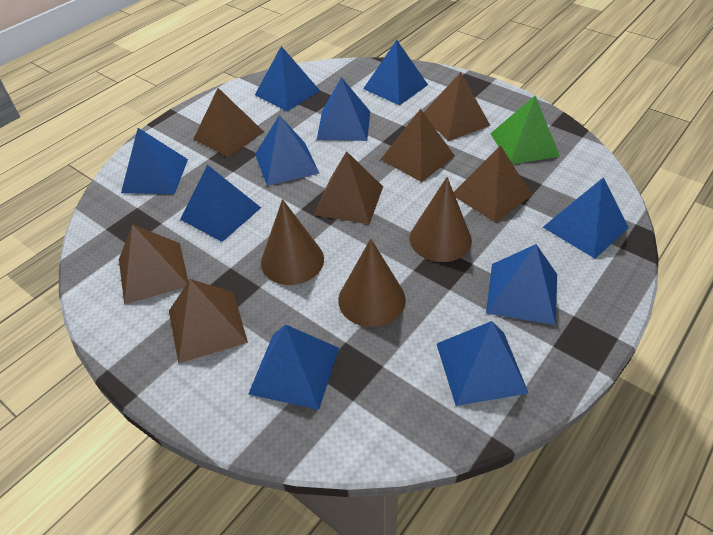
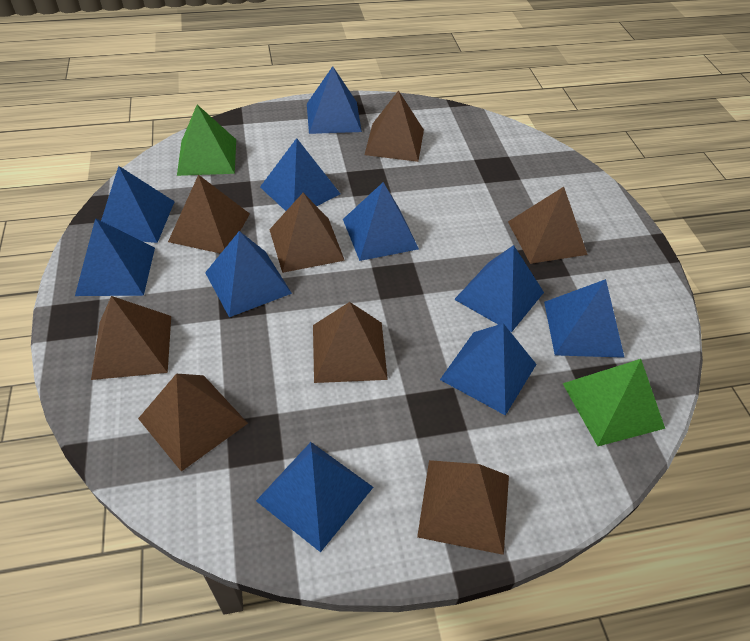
brown cone: 3 -> 0
brown pyramid: 7 -> 8
green pyramid: 1 -> 2

